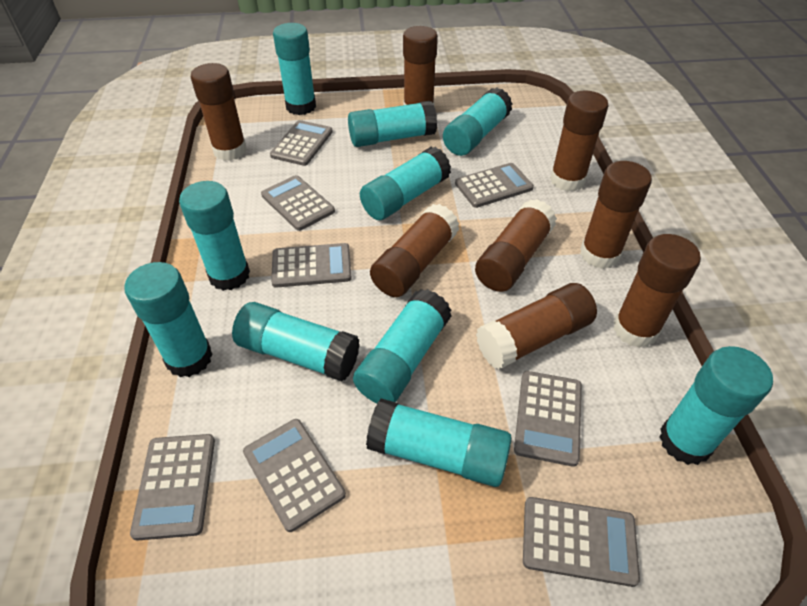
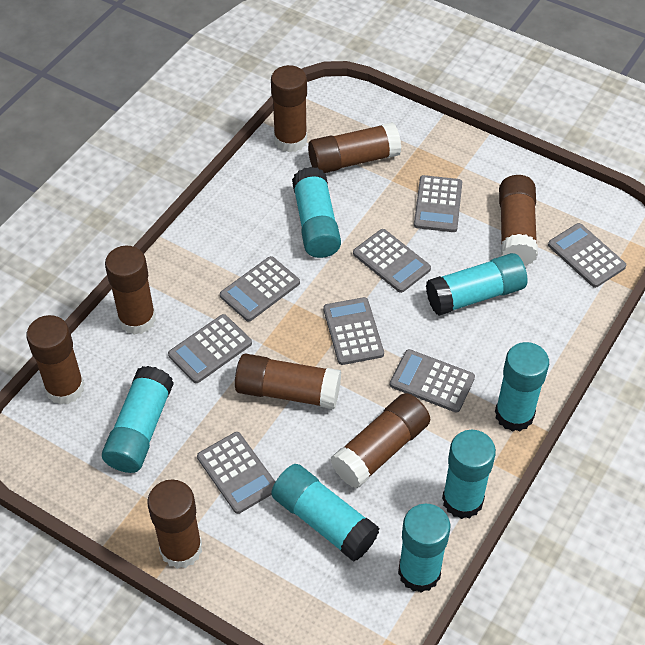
turquoise glue stick: 10 -> 7

